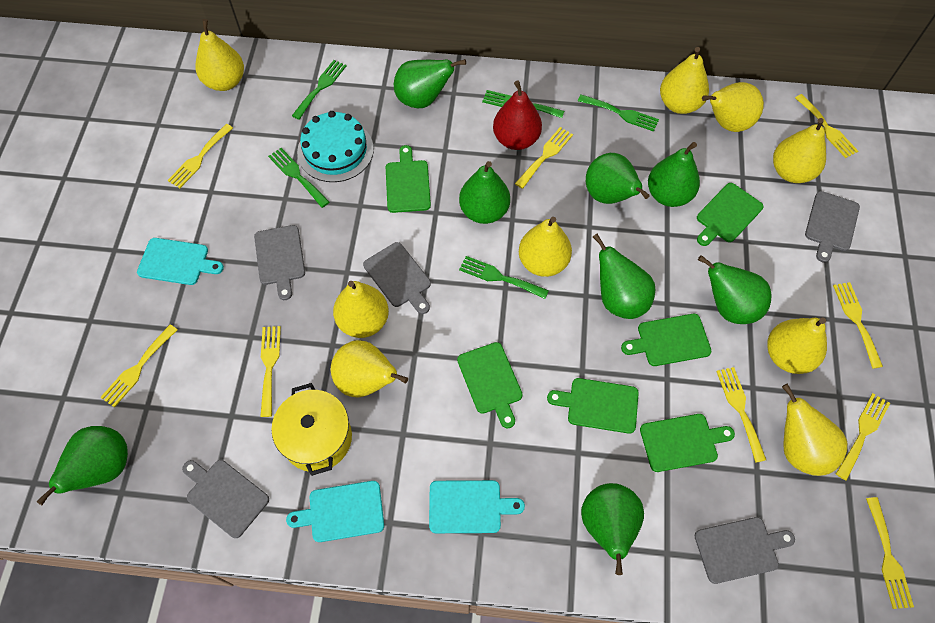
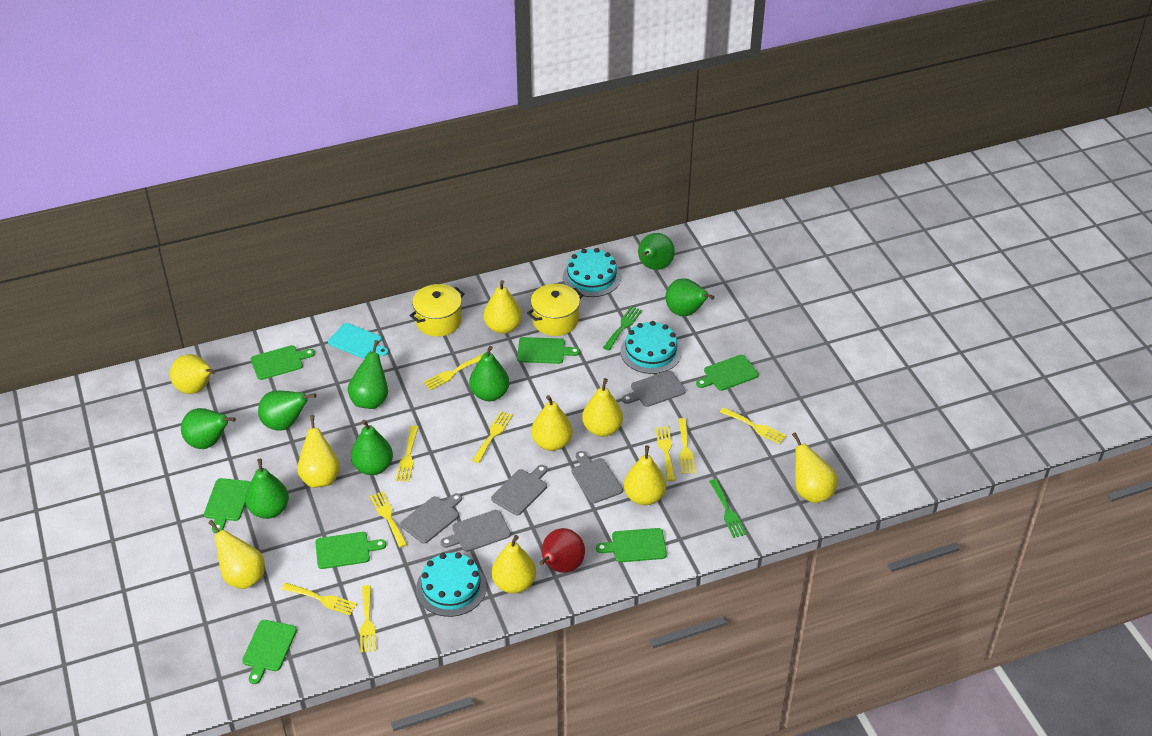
green cutting board: 6 -> 7
green fork: 5 -> 2
turquoise cake: 1 -> 3
turquoise cutting board: 3 -> 1
yellow pot: 1 -> 2

